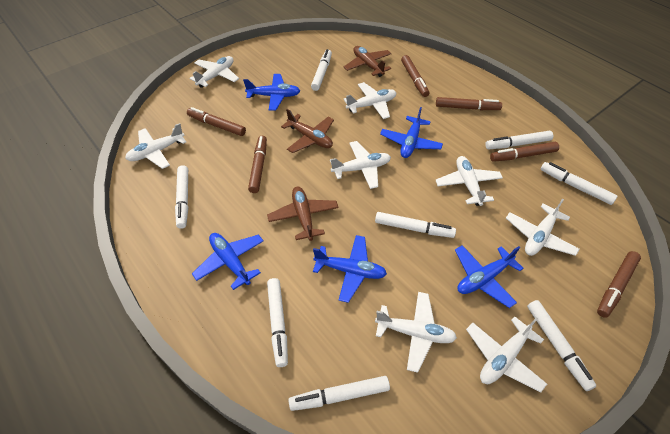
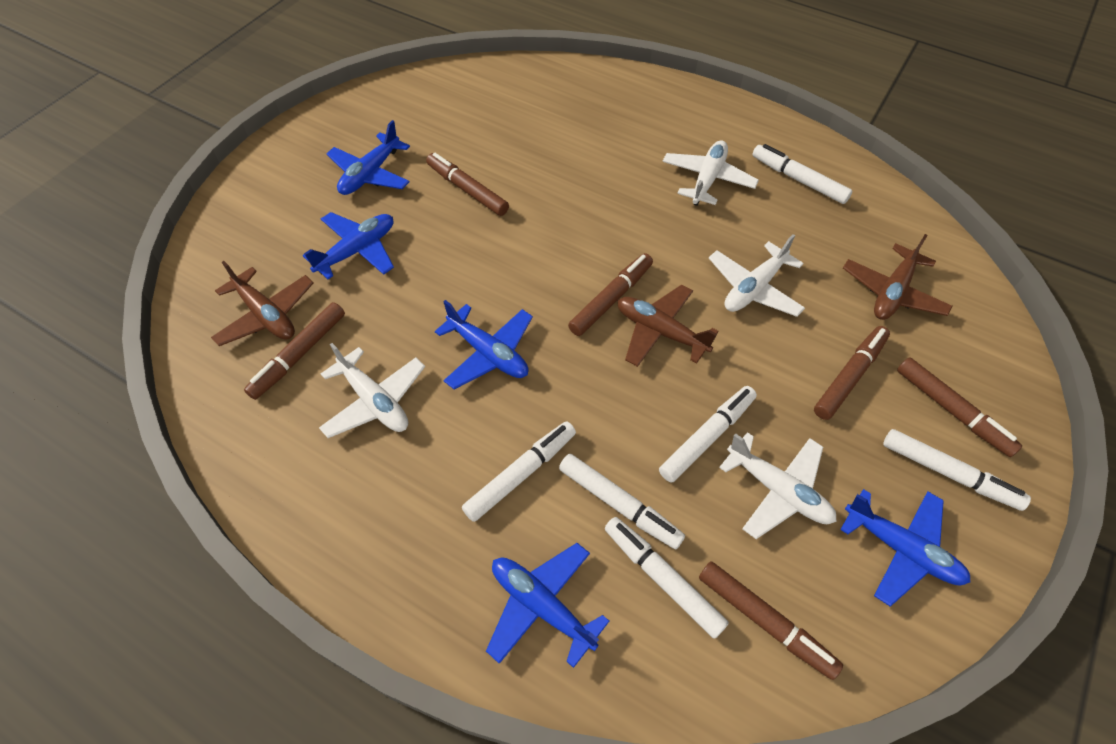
white marker: 8 -> 6
white plane: 8 -> 4

